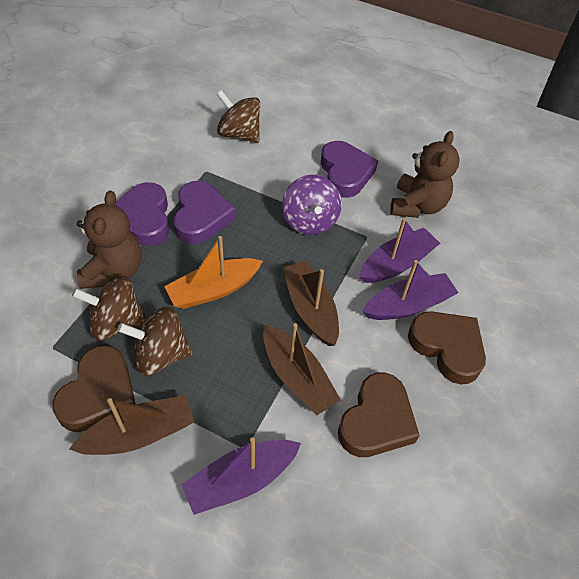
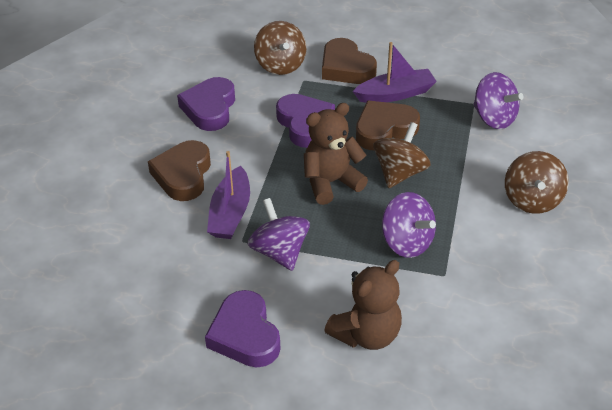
brown boat: 3 -> 0
orange boat: 1 -> 0
purple boat: 3 -> 2
purple spinning top: 1 -> 3

